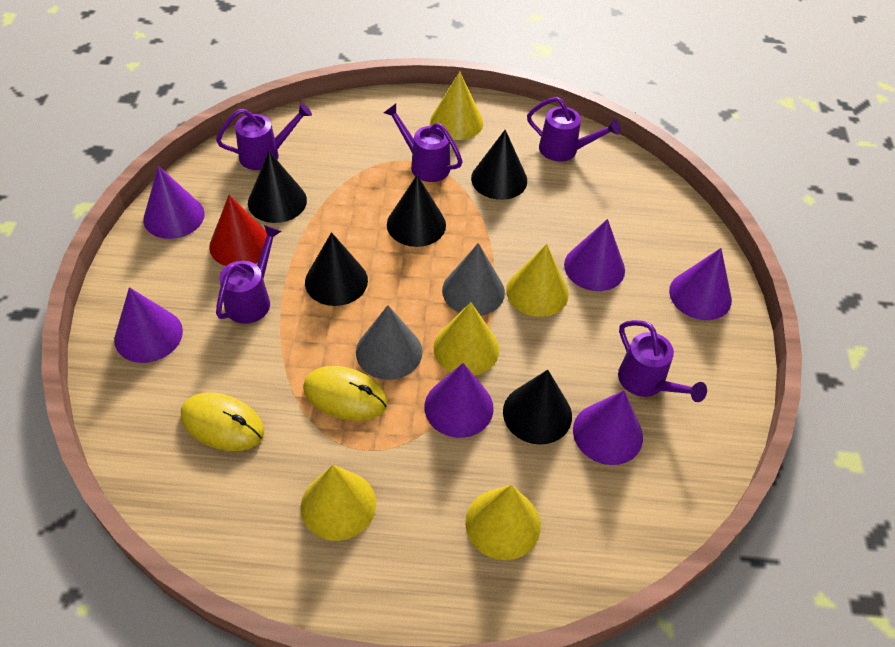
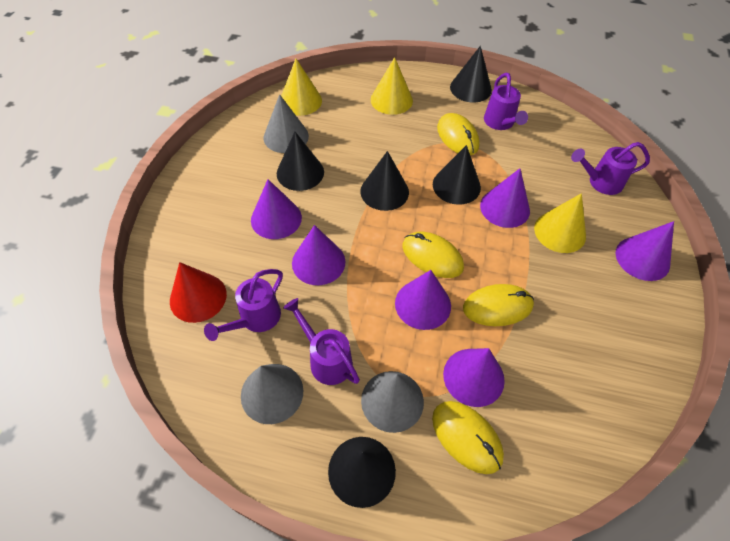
grey cone: 2 -> 3
purple watering can: 5 -> 4
yellow cone: 5 -> 3
yellow mouse: 2 -> 4

